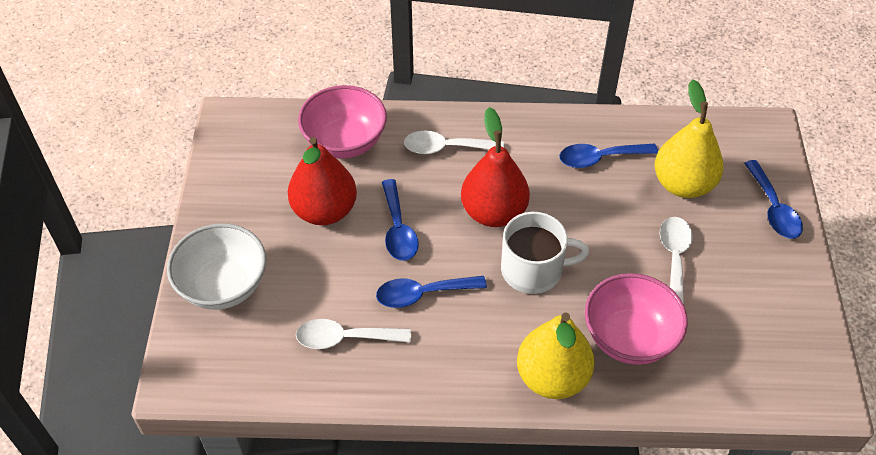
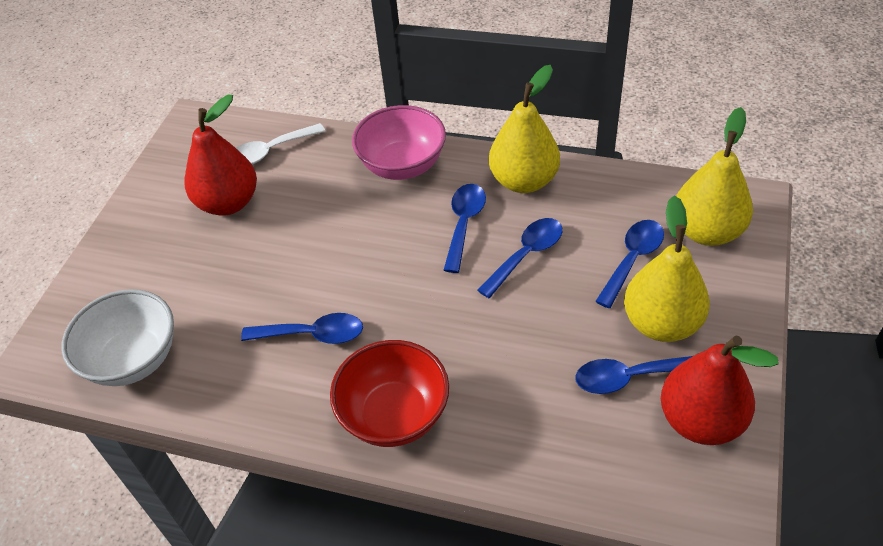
blue spoon: 4 -> 5
pink bowl: 2 -> 1
red bowl: 0 -> 1
white mug: 1 -> 0
white spoon: 3 -> 1
yellow pear: 2 -> 3

